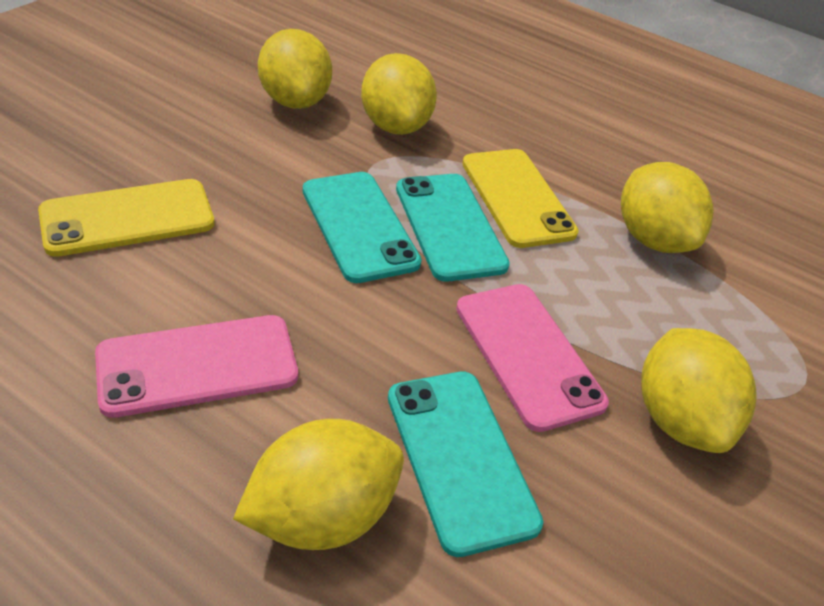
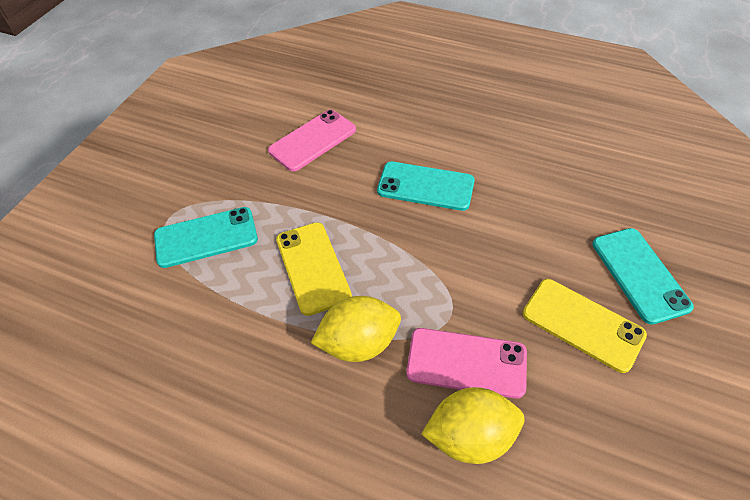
yellow lemon: 5 -> 2

